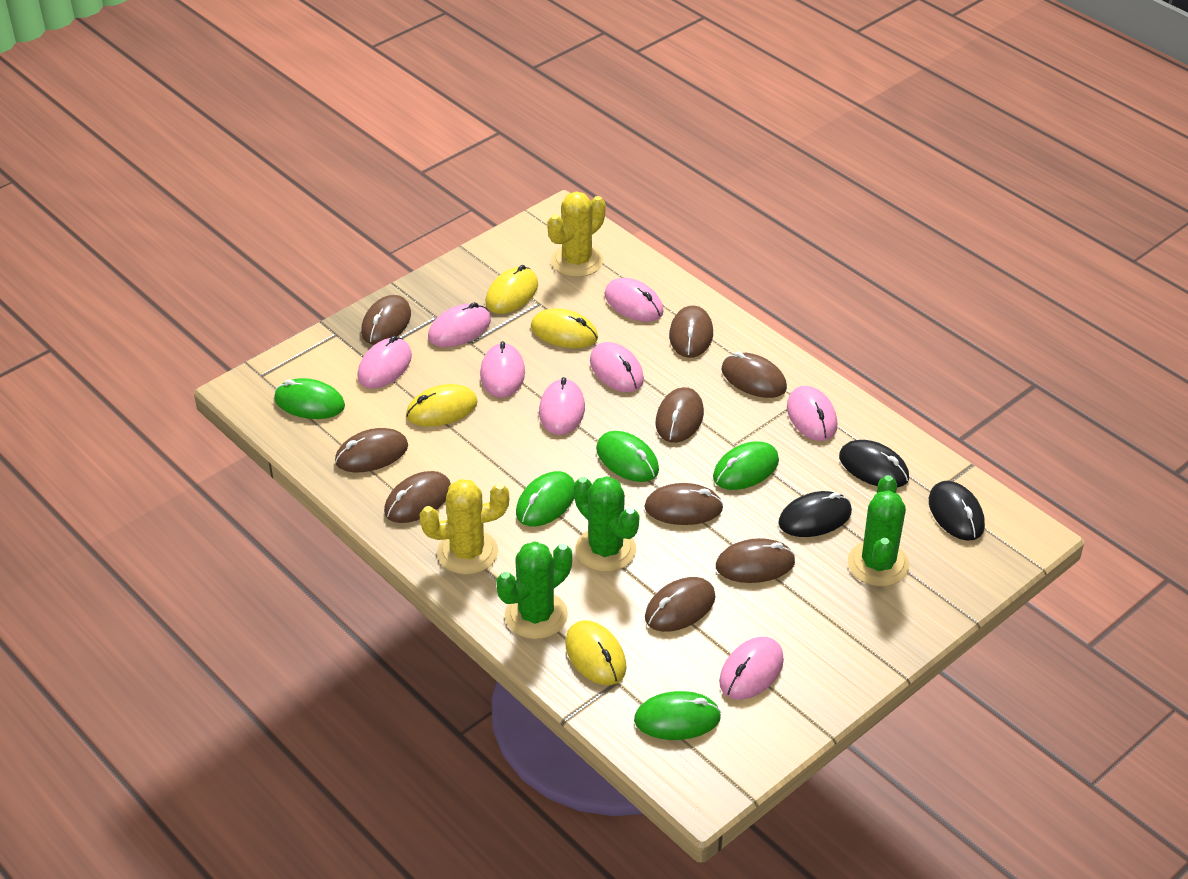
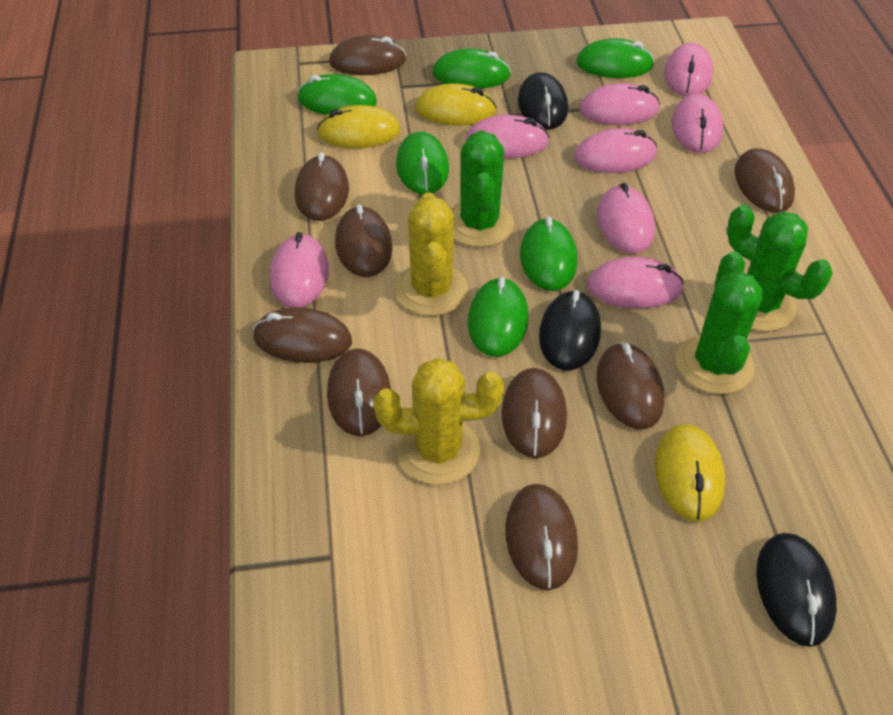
green mouse: 5 -> 6
yellow mouse: 4 -> 3

